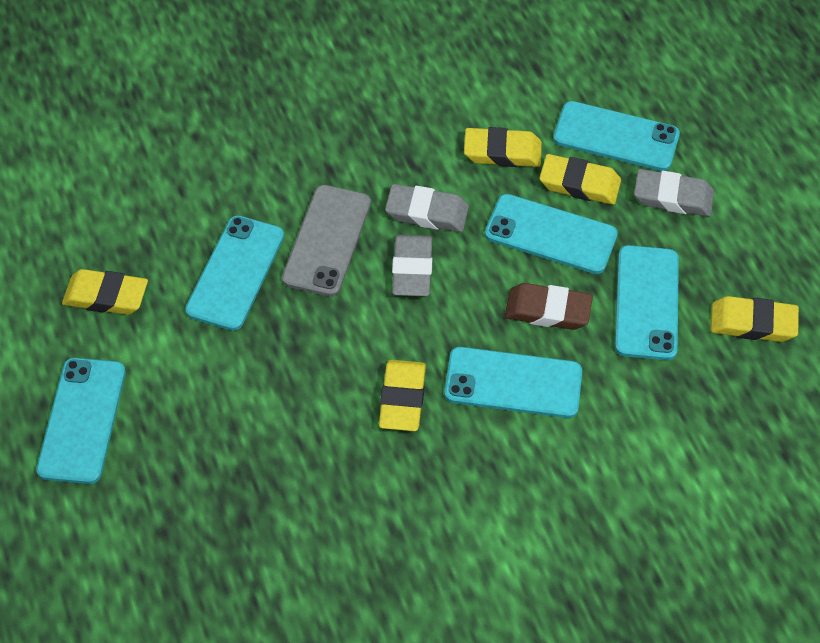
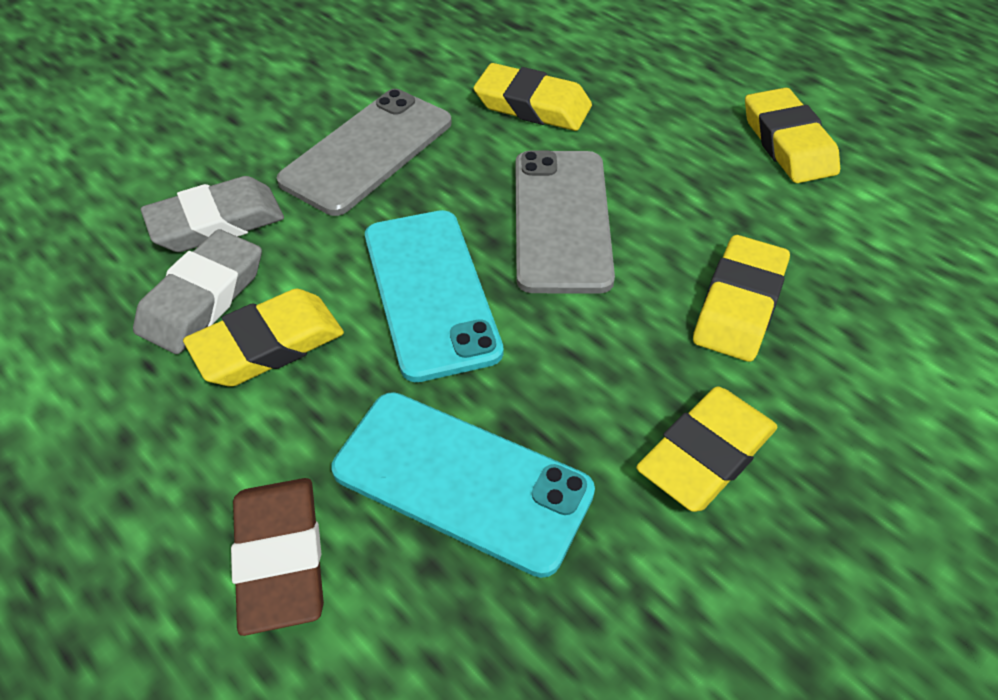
grey eraser: 3 -> 2
grey phone: 1 -> 2
turquoise phone: 6 -> 2

